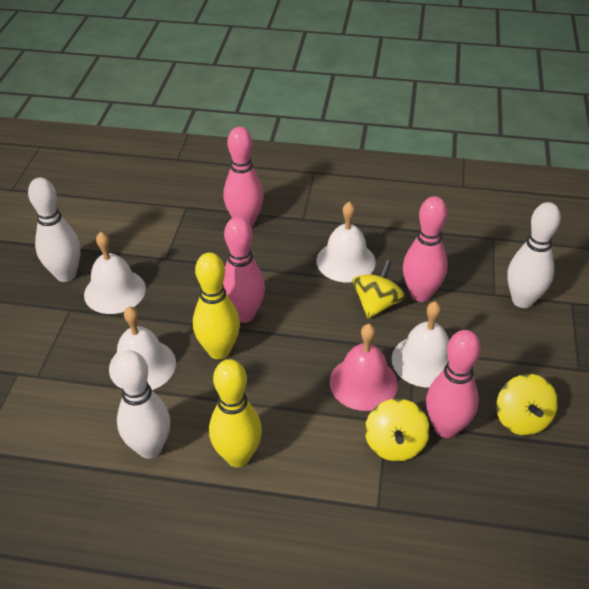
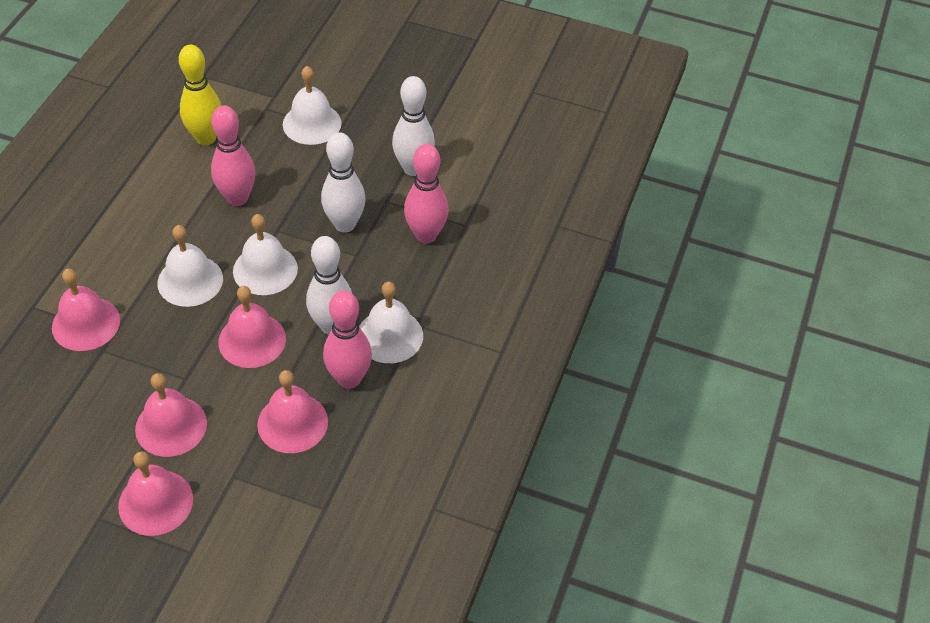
pink bell: 1 -> 5
pink bowling pin: 4 -> 3
yellow bowling pin: 2 -> 1
yellow spinning top: 3 -> 0

